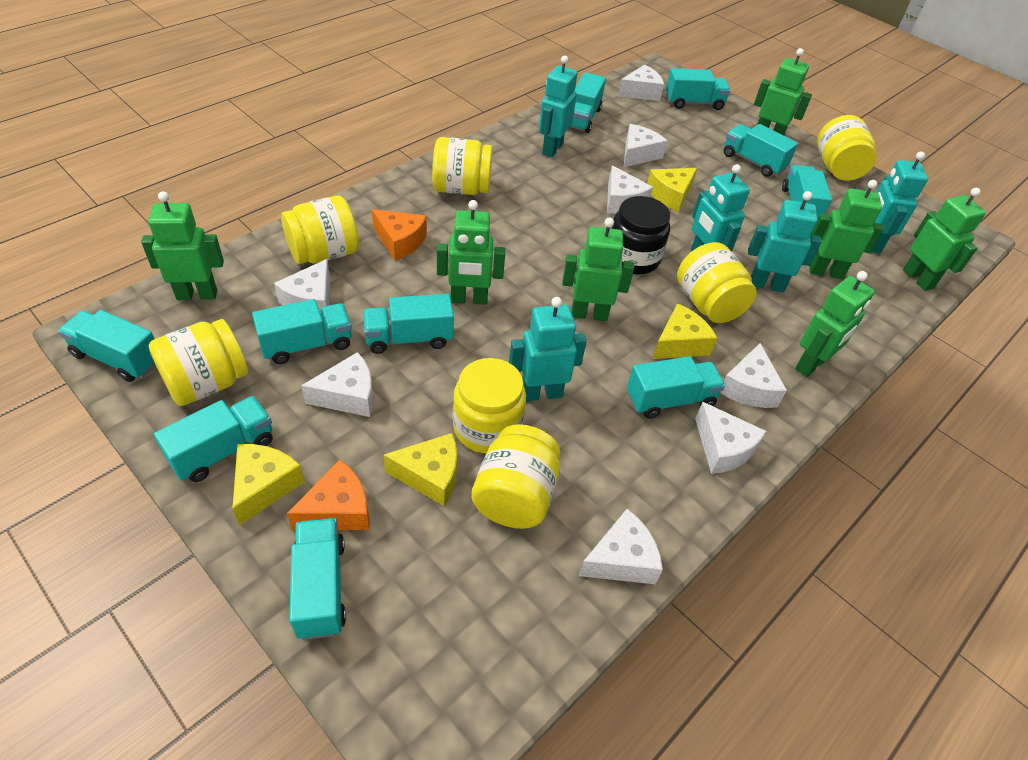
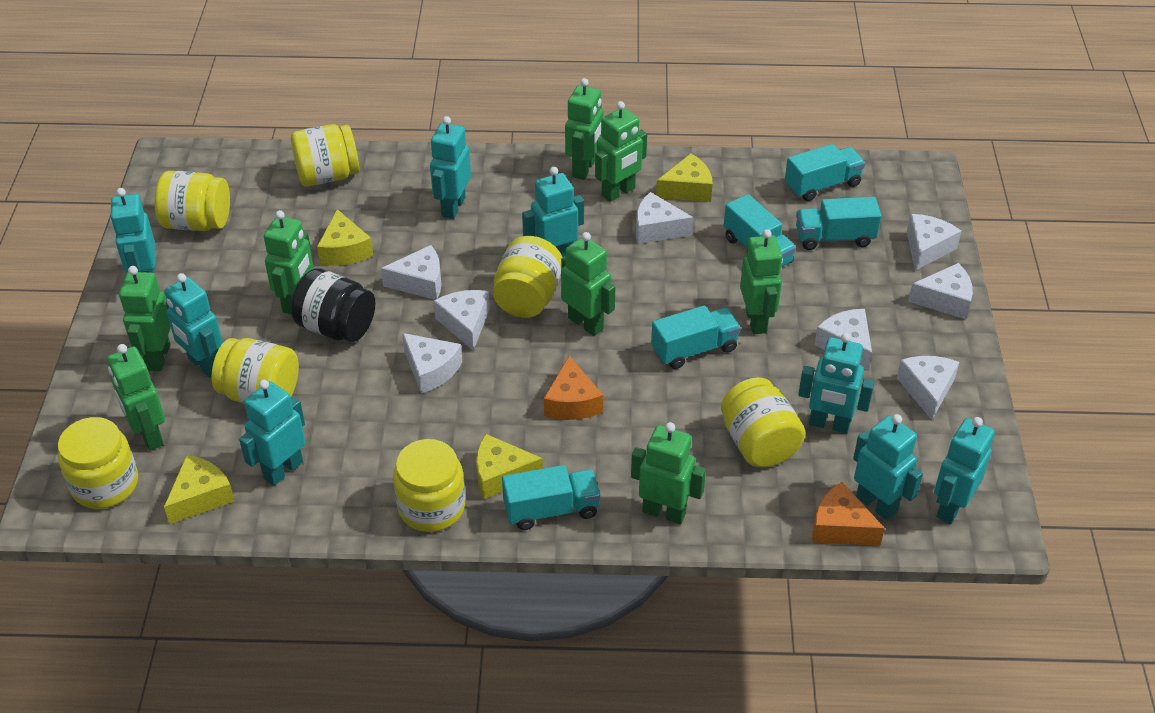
green robot: 7 -> 8
turquoise robot: 5 -> 8
turquoise truck: 10 -> 5

